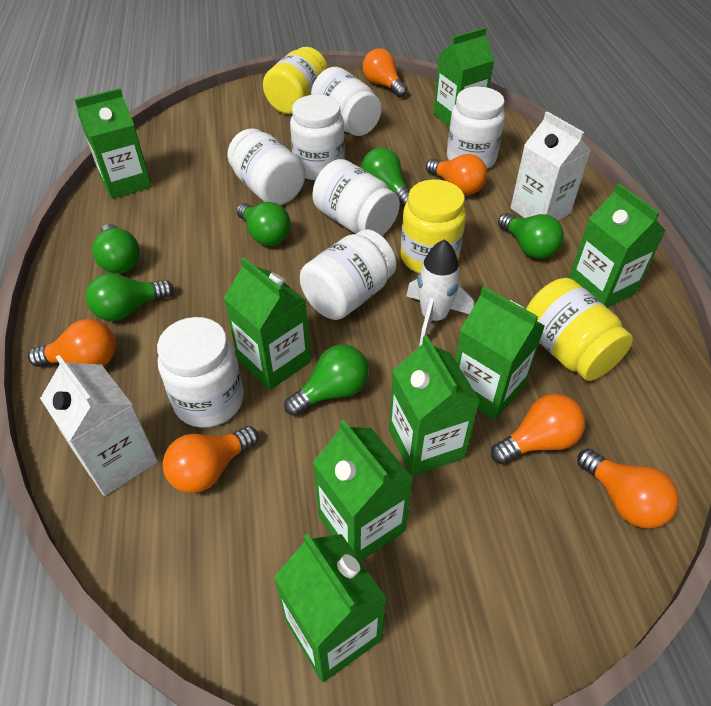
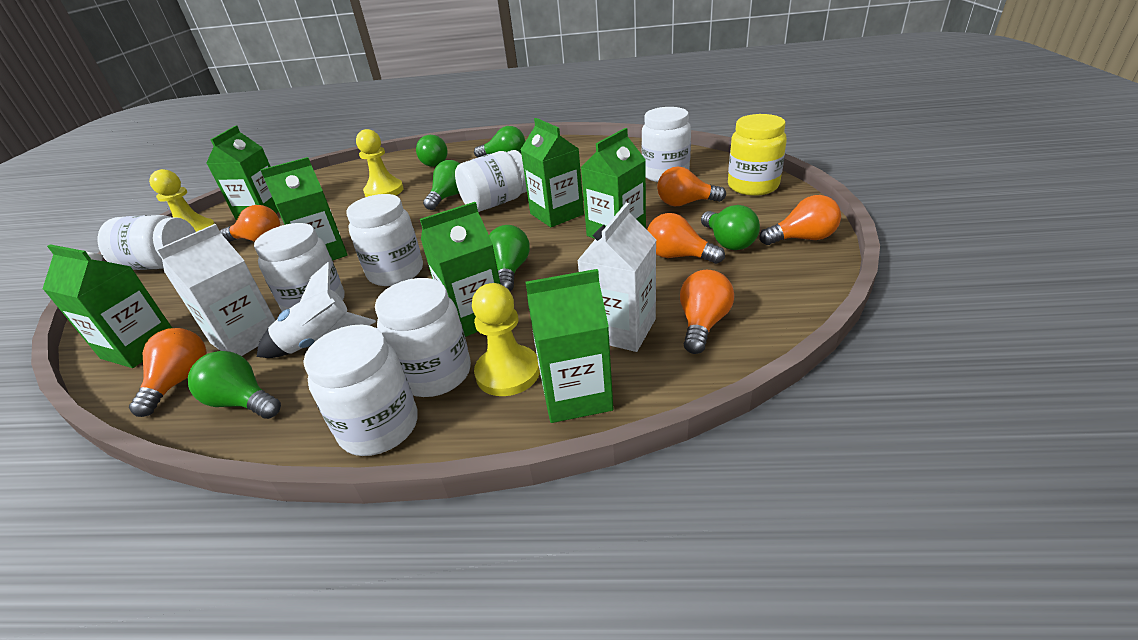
green carton: 8 -> 7
yellow jar: 3 -> 1
yellow pawn: 0 -> 3

